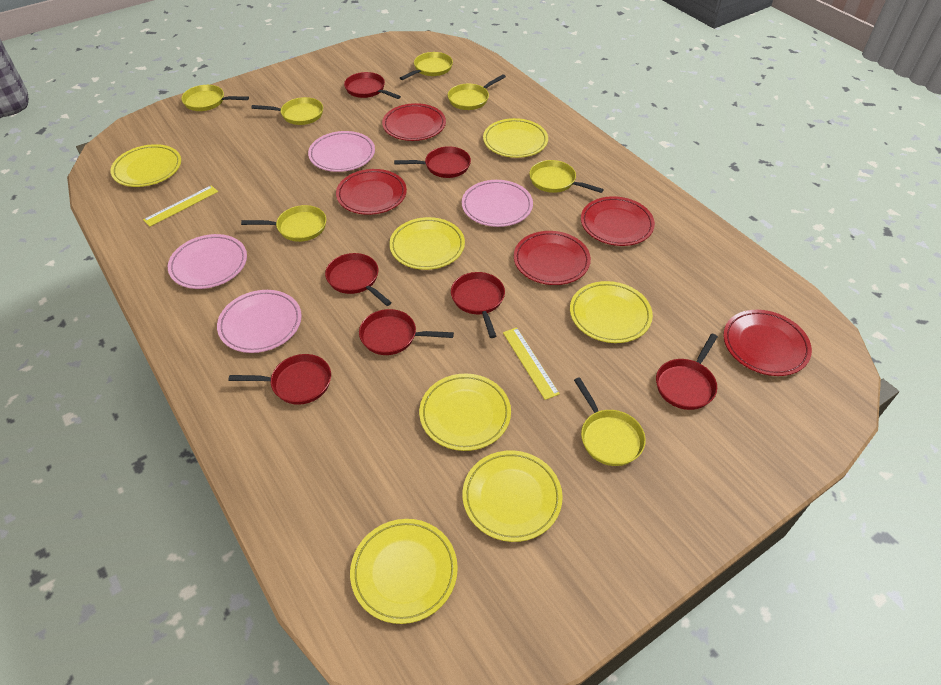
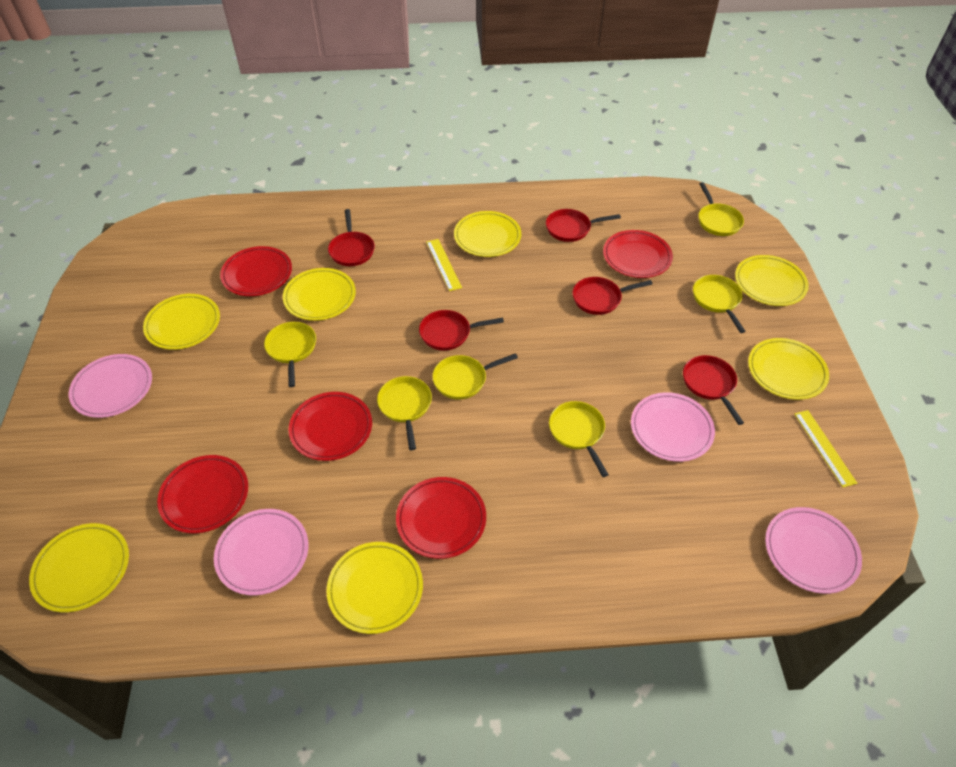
red pan: 7 -> 5
yellow pan: 7 -> 6

